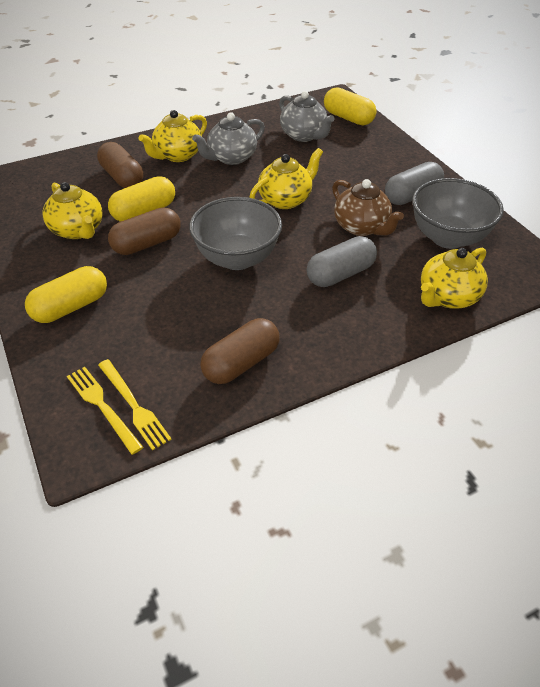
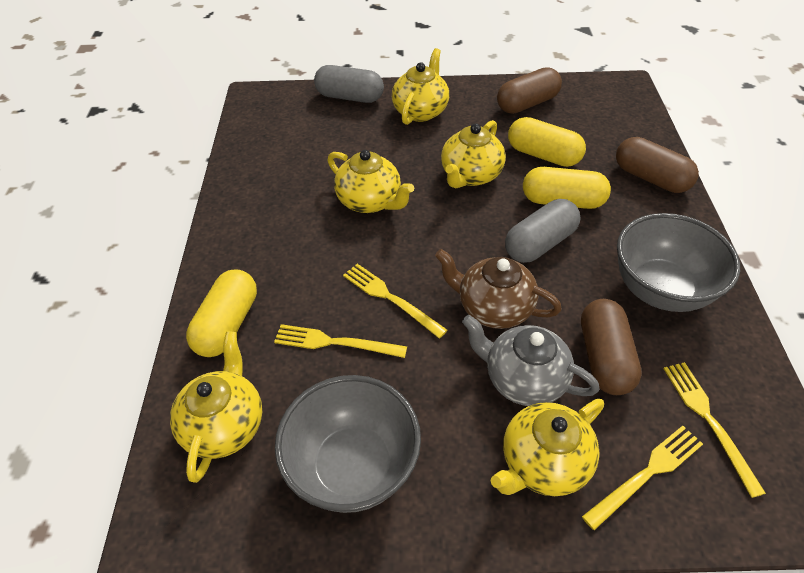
grey teapot: 2 -> 1
yellow fork: 2 -> 4
yellow teapot: 4 -> 5

